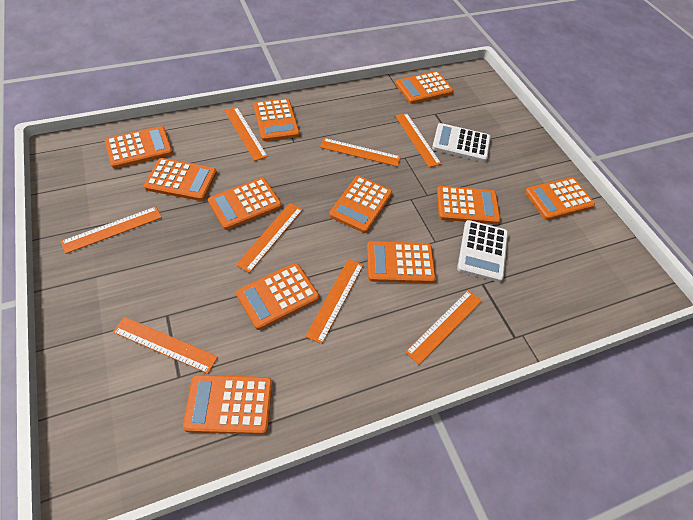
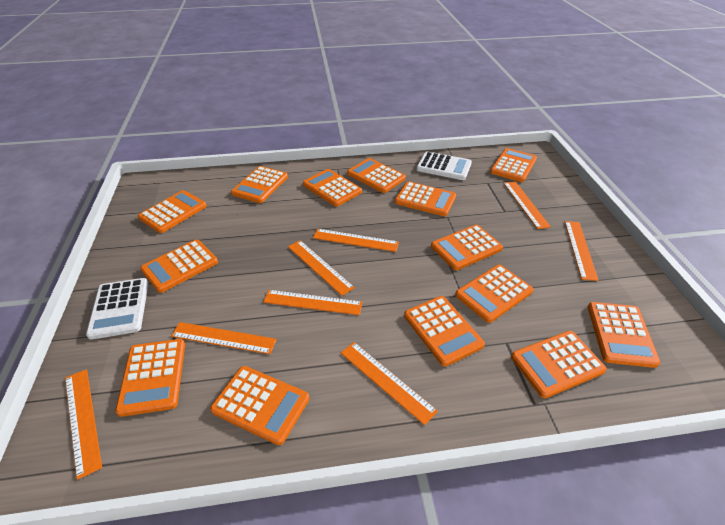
orange calculator: 11 -> 14

